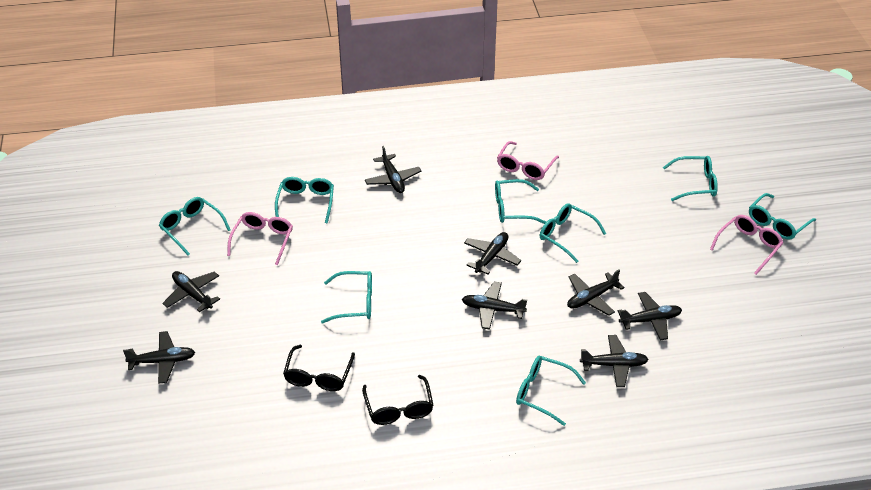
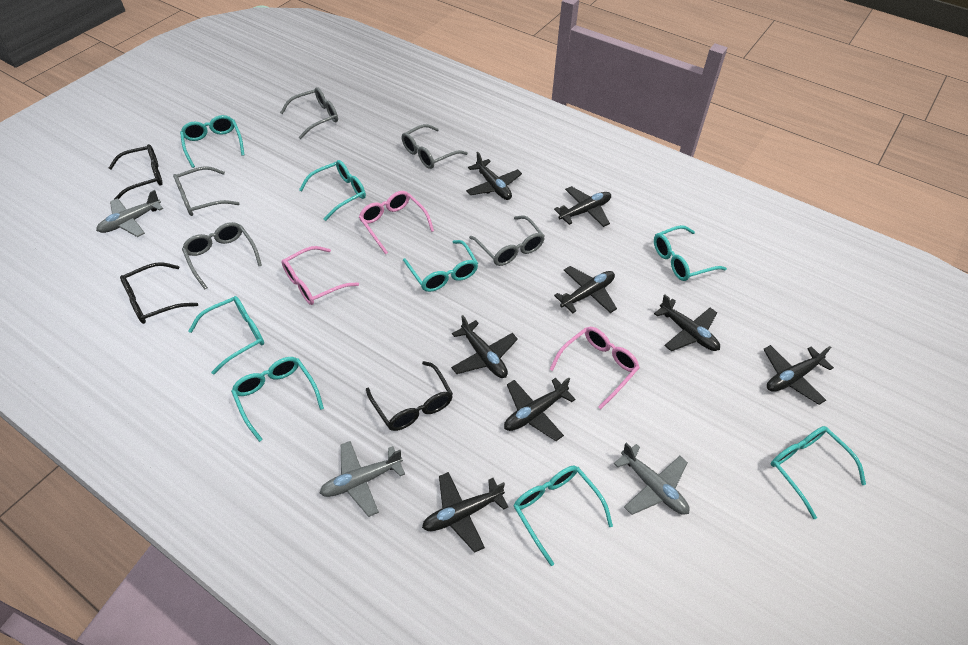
black glasses: 2 -> 3
grey glasses: 0 -> 5
grey plane: 0 -> 3

